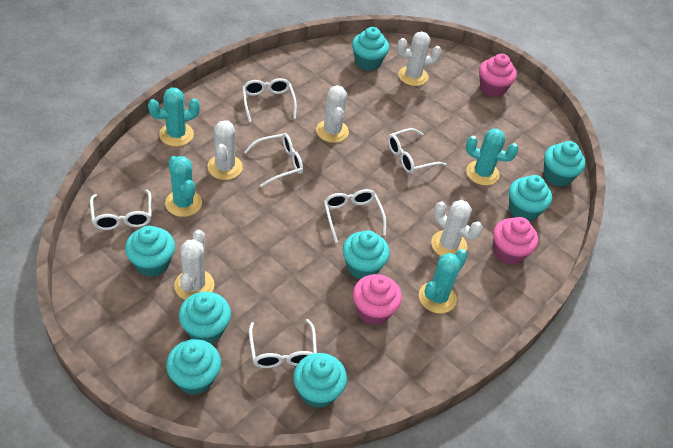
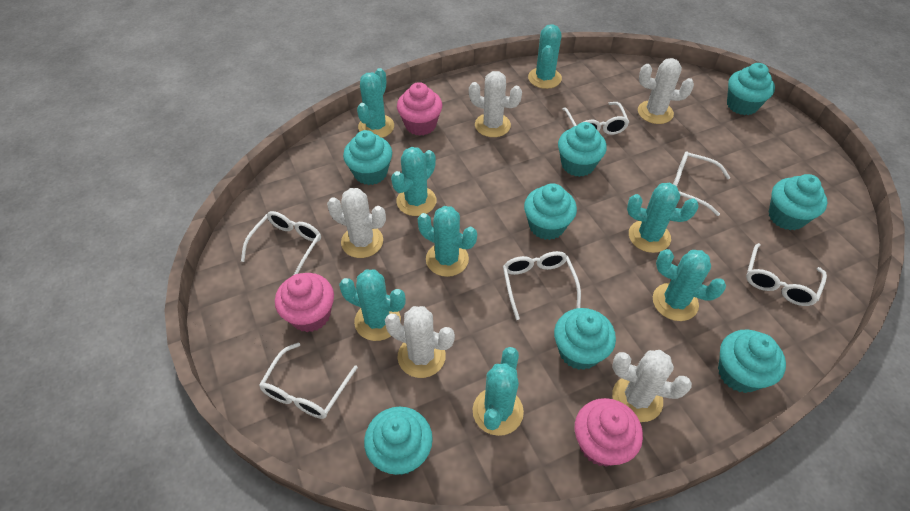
turquoise cactus: 4 -> 8

